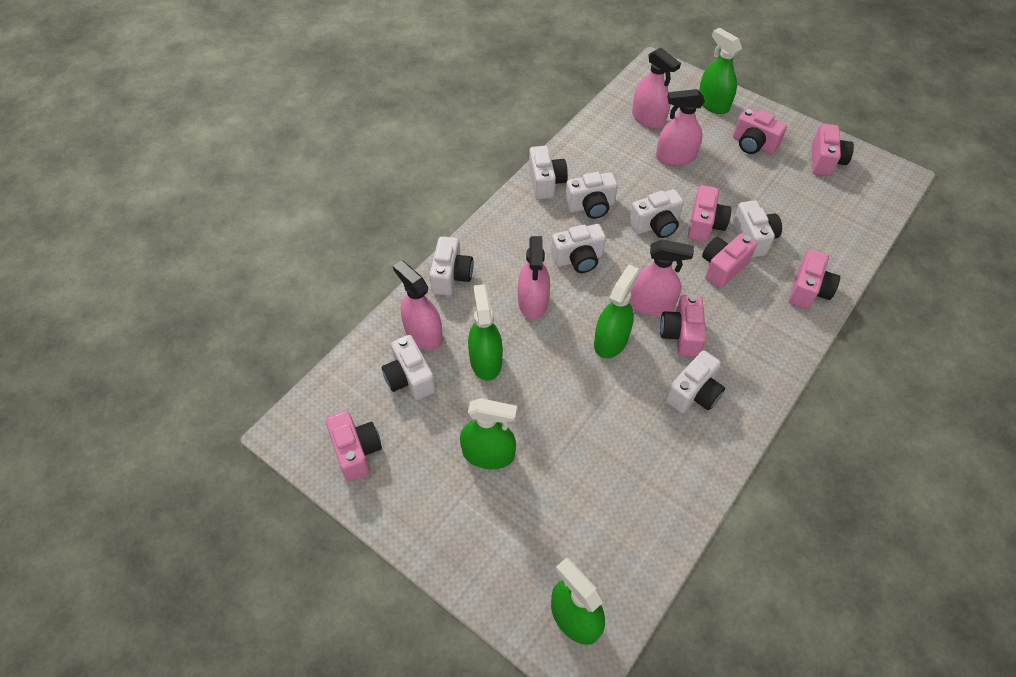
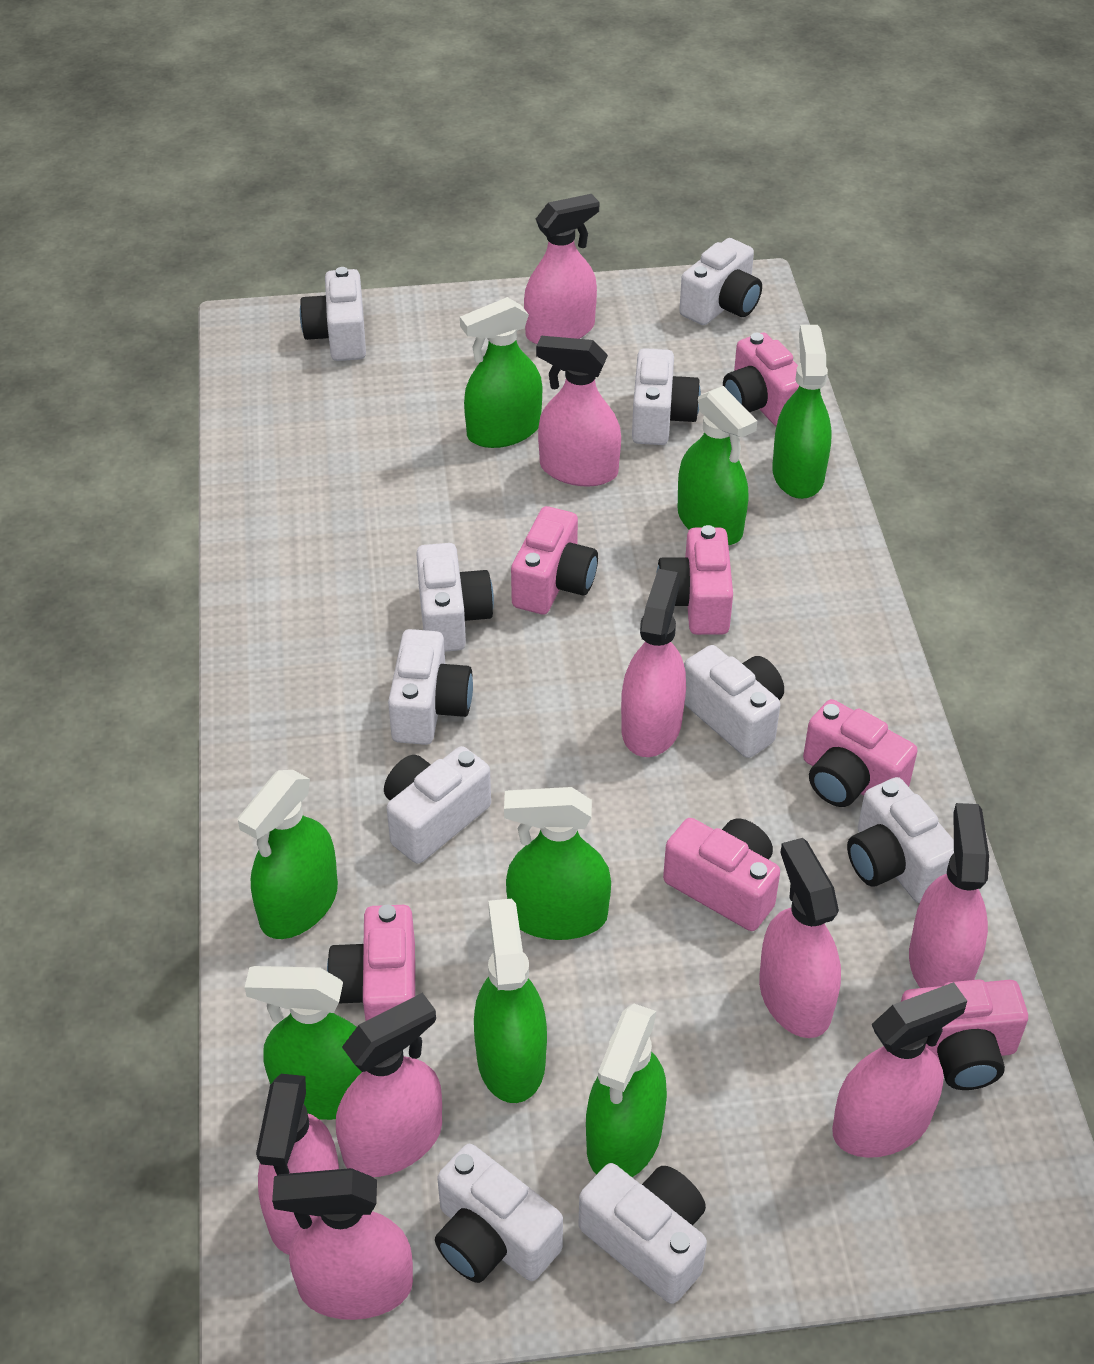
green spray bottle: 5 -> 8
pink spray bottle: 5 -> 9
white camera: 8 -> 10

